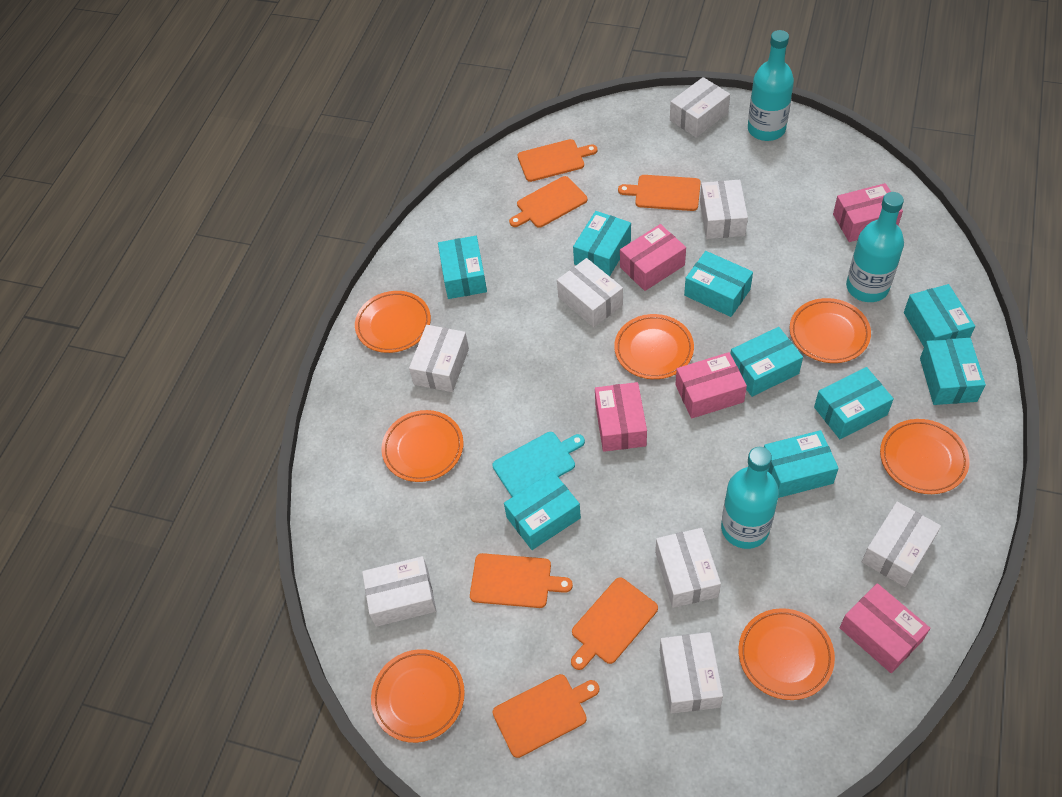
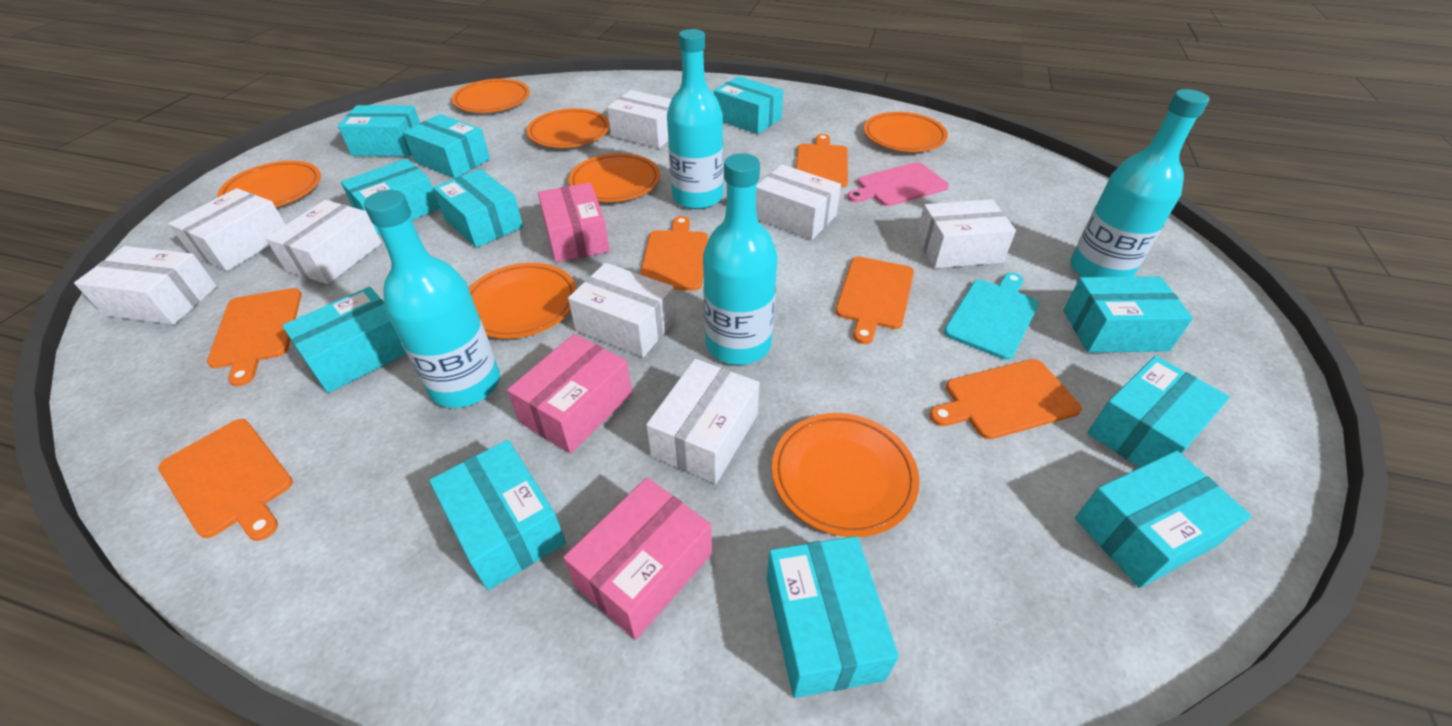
pink box: 5 -> 3
pink cutting board: 0 -> 1
turquoise bottle: 3 -> 4
turquoise box: 9 -> 11

